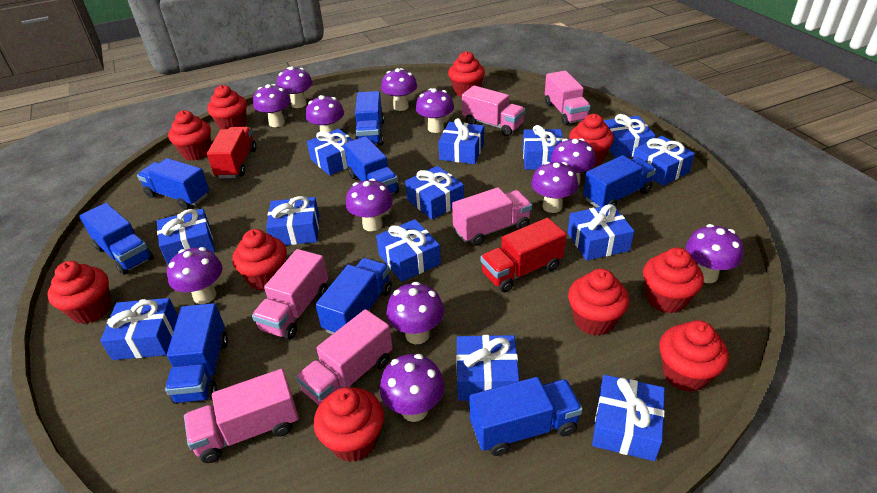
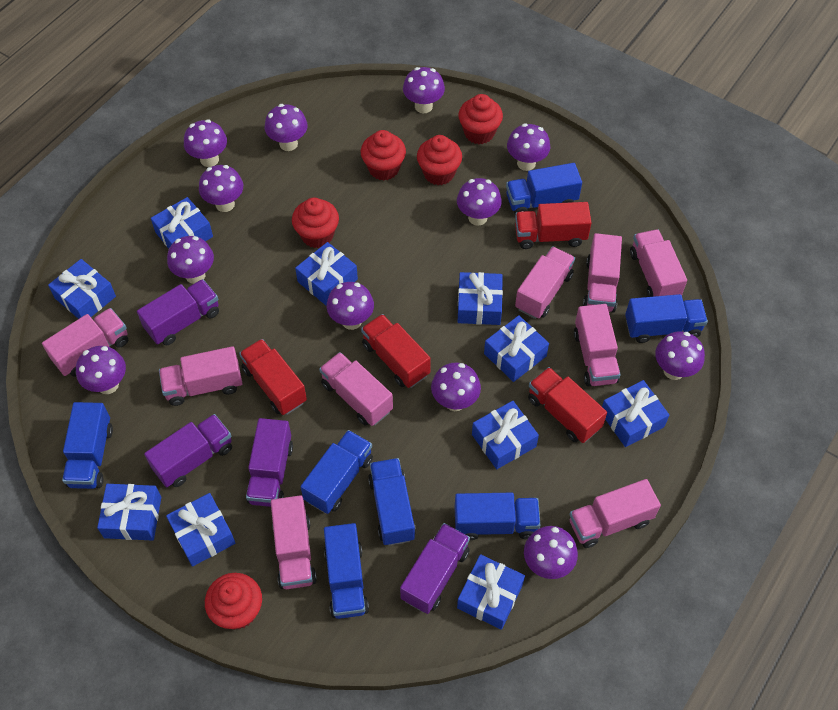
blue gift: 13 -> 10
blue truck: 8 -> 7
pink truck: 6 -> 9
purple truck: 0 -> 4
red cupcake: 10 -> 5
red truck: 2 -> 4

